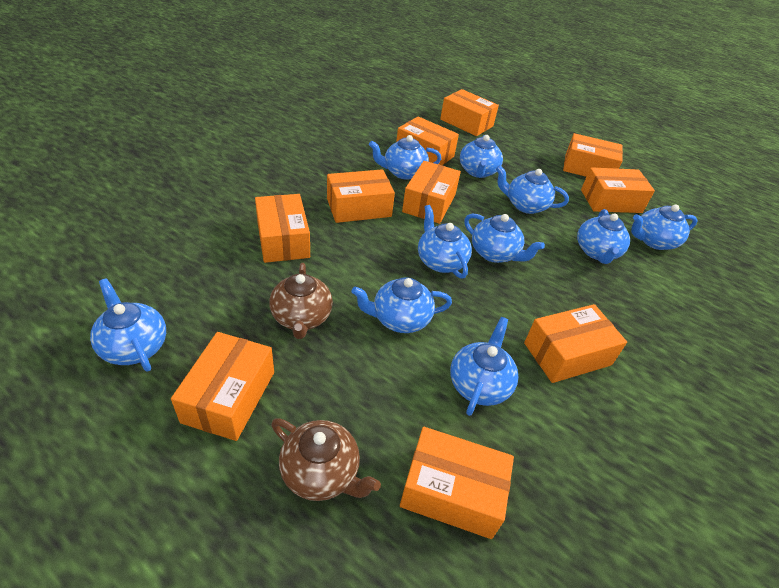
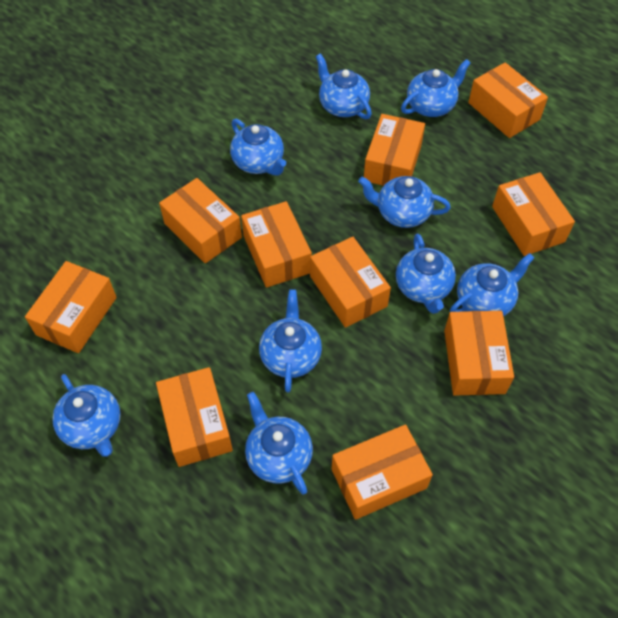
blue teapot: 10 -> 9
brown teapot: 2 -> 0

